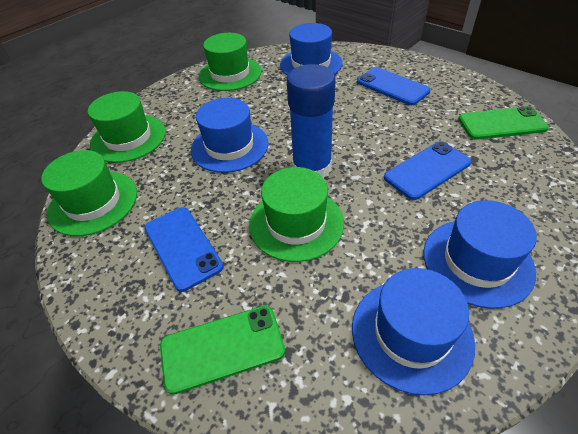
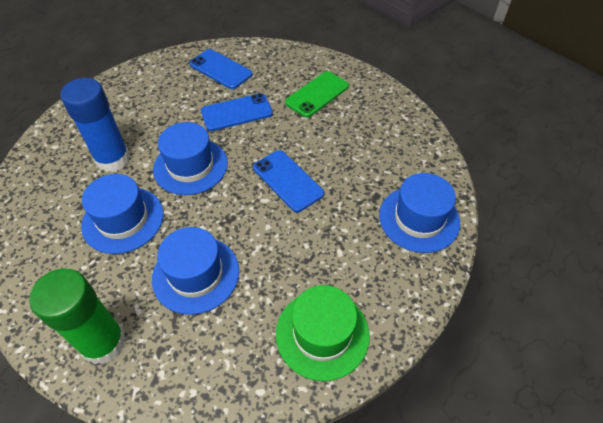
green glue stick: 0 -> 1
green hat: 4 -> 1
green phone: 2 -> 1

